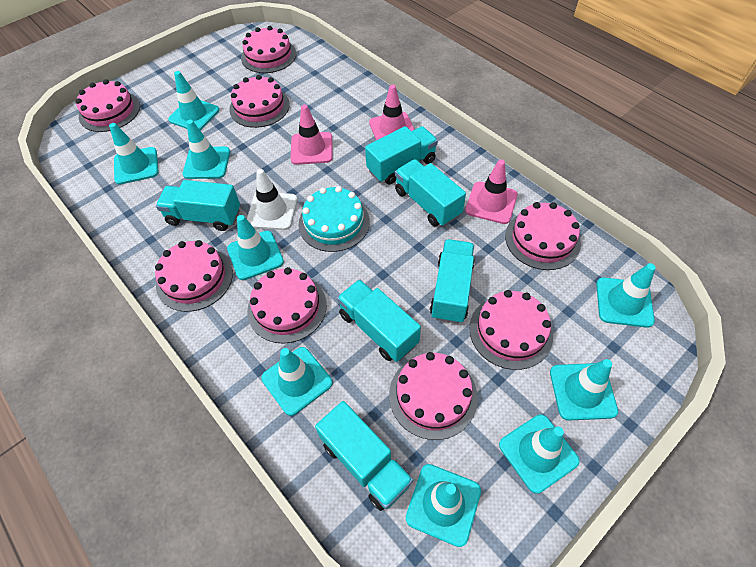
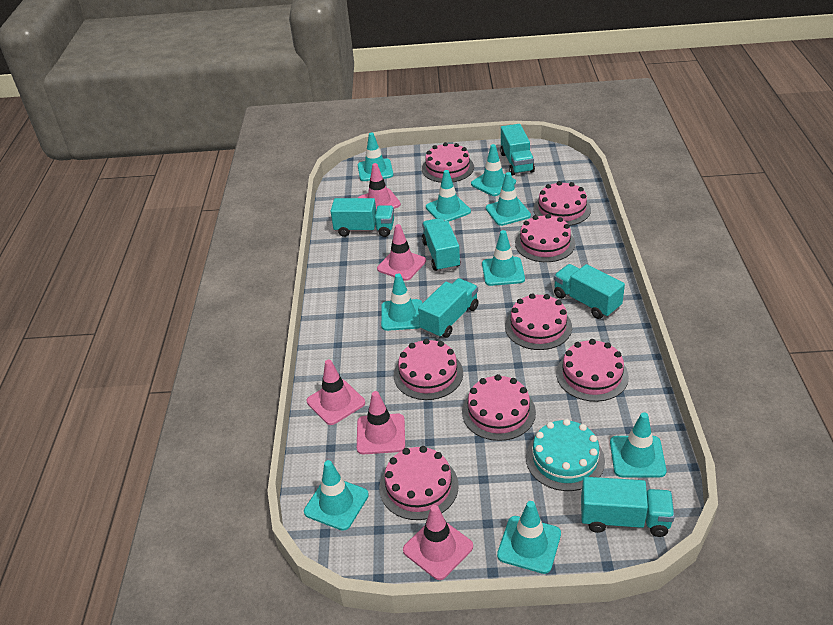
pink traffic cone: 3 -> 5
white traffic cone: 1 -> 0

